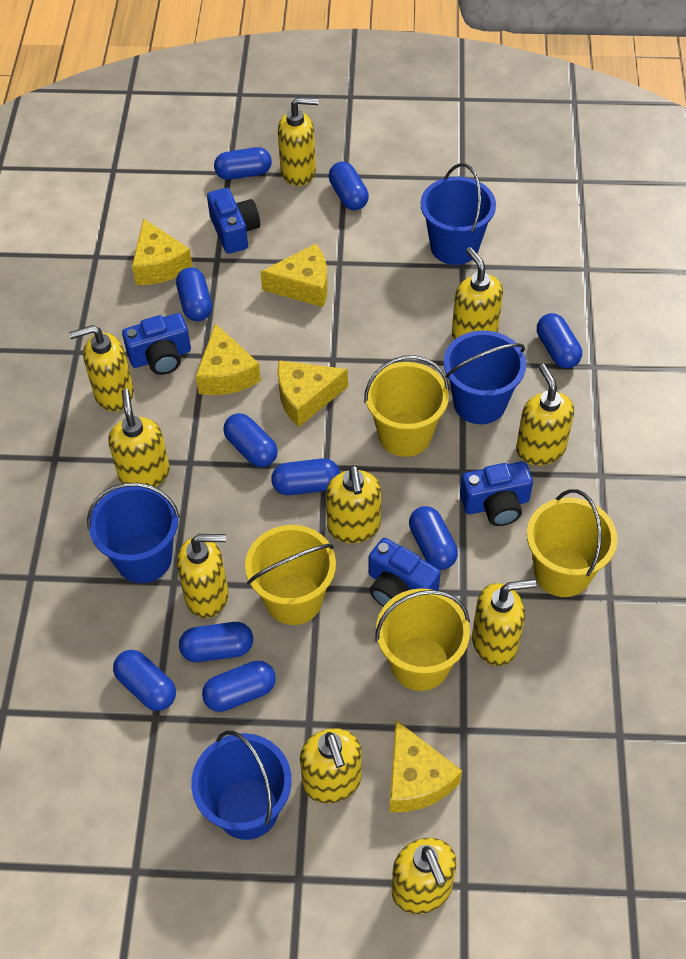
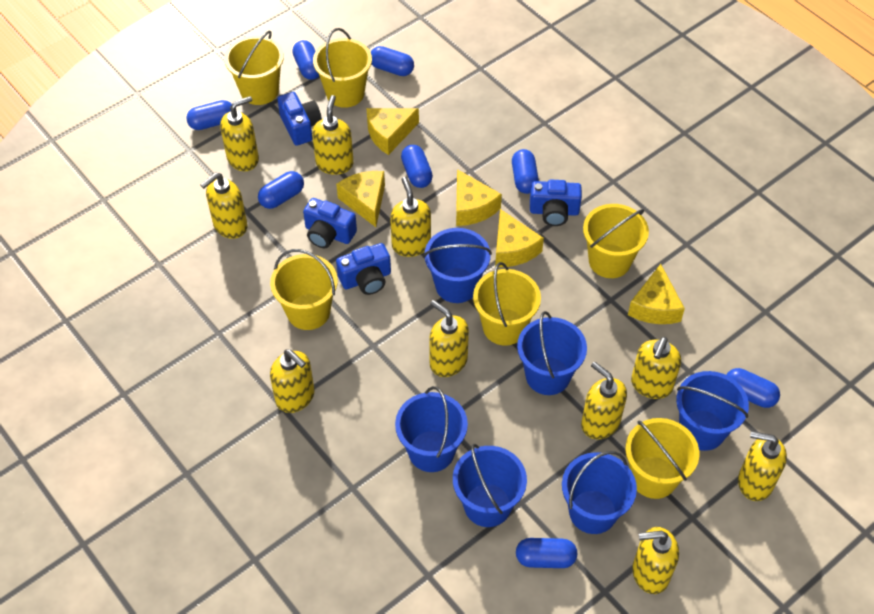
blue bucket: 4 -> 6
blue capsule: 10 -> 8
yellow bucket: 4 -> 6

